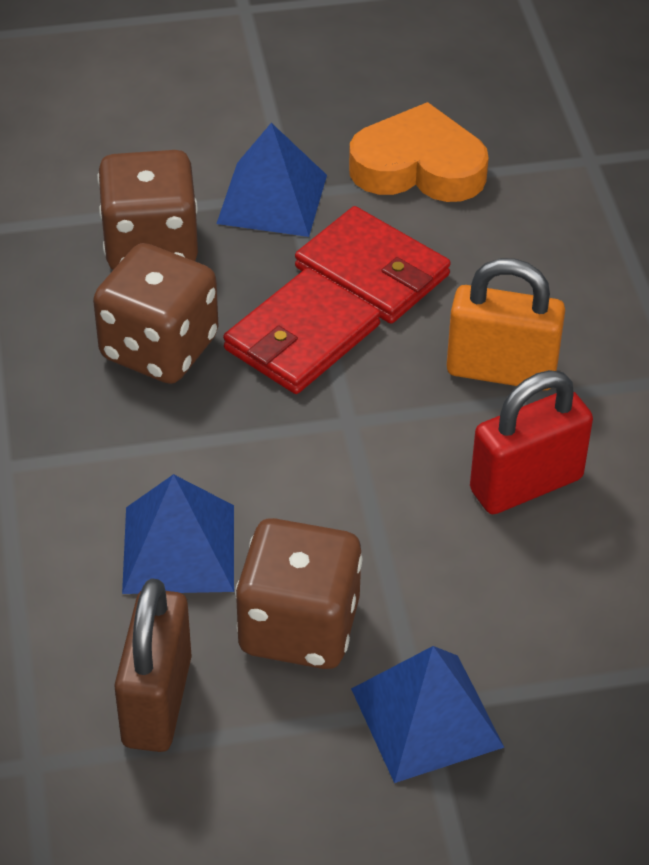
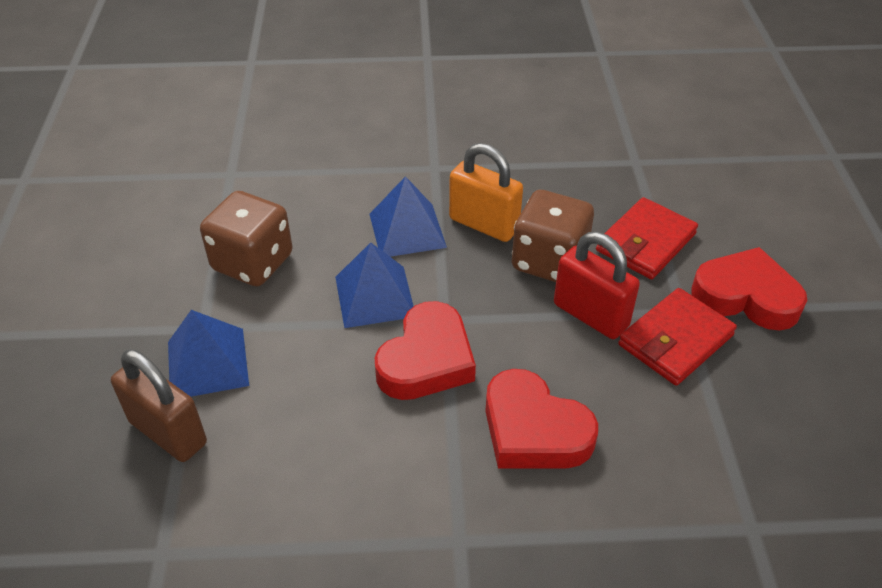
brown dice: 3 -> 2
orange heart: 1 -> 0
red heart: 0 -> 3

